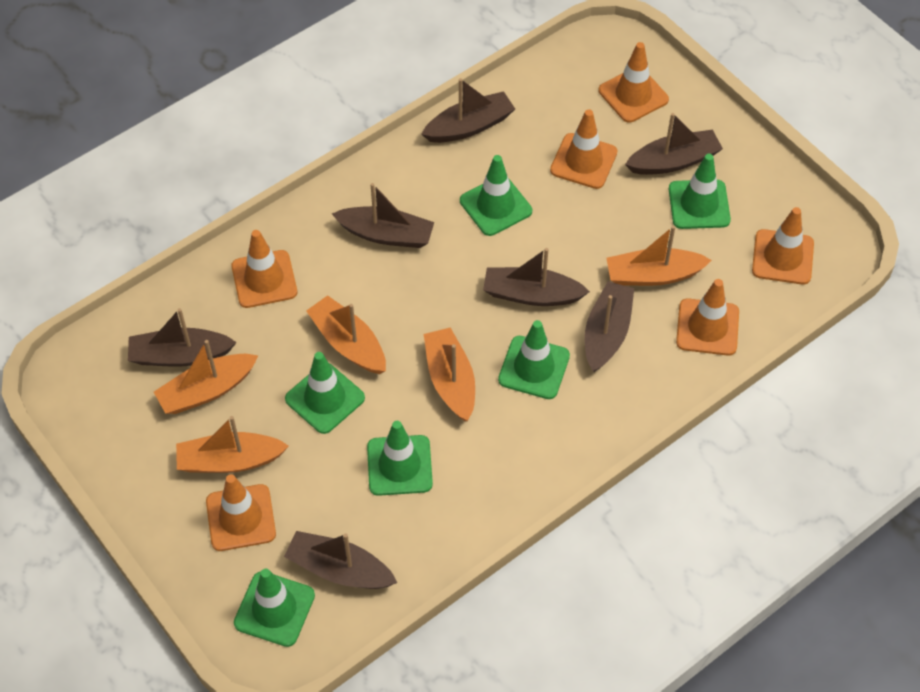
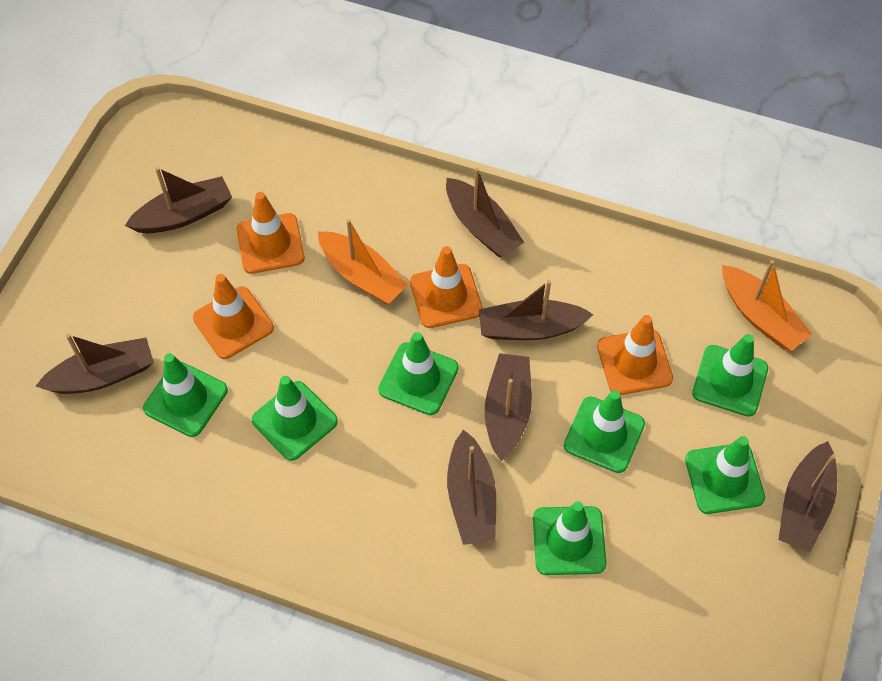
green traffic cone: 6 -> 7
orange boat: 5 -> 2
orange traffic cone: 6 -> 4

